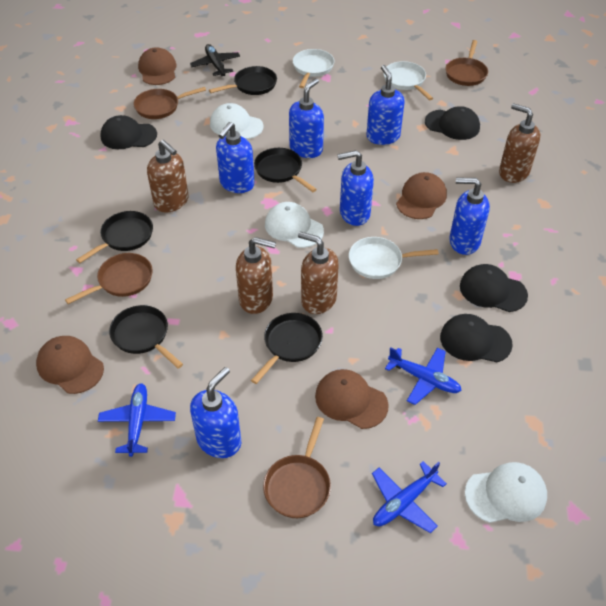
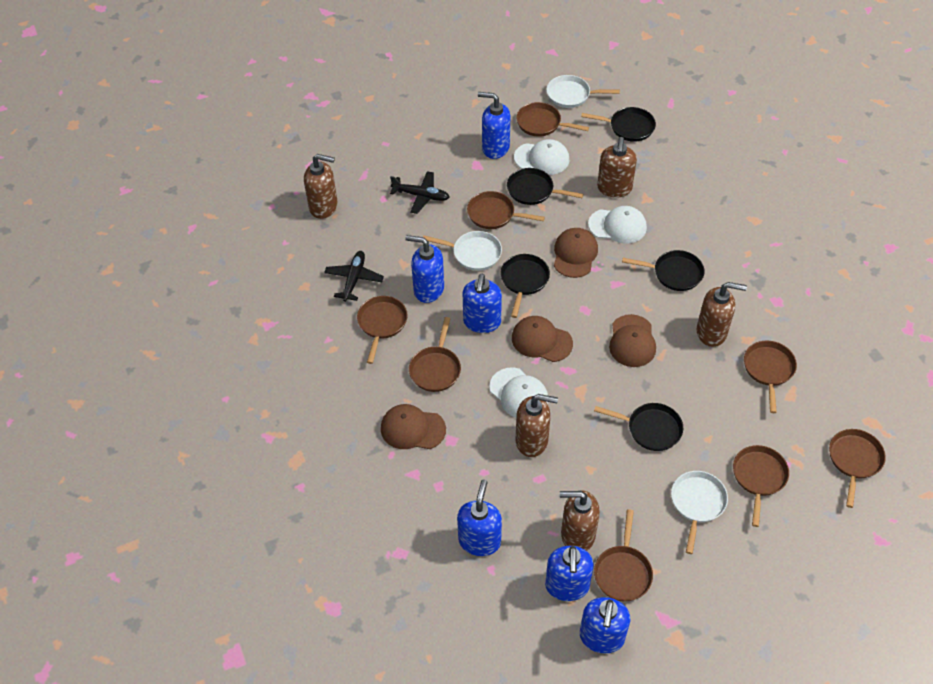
black cap: 4 -> 0
black plane: 1 -> 2
blue plane: 3 -> 0
brown pan: 4 -> 8
brown soap dispenser: 4 -> 5

